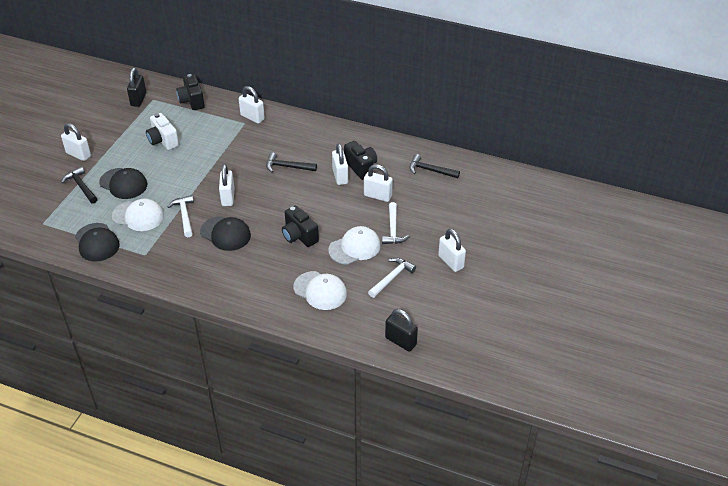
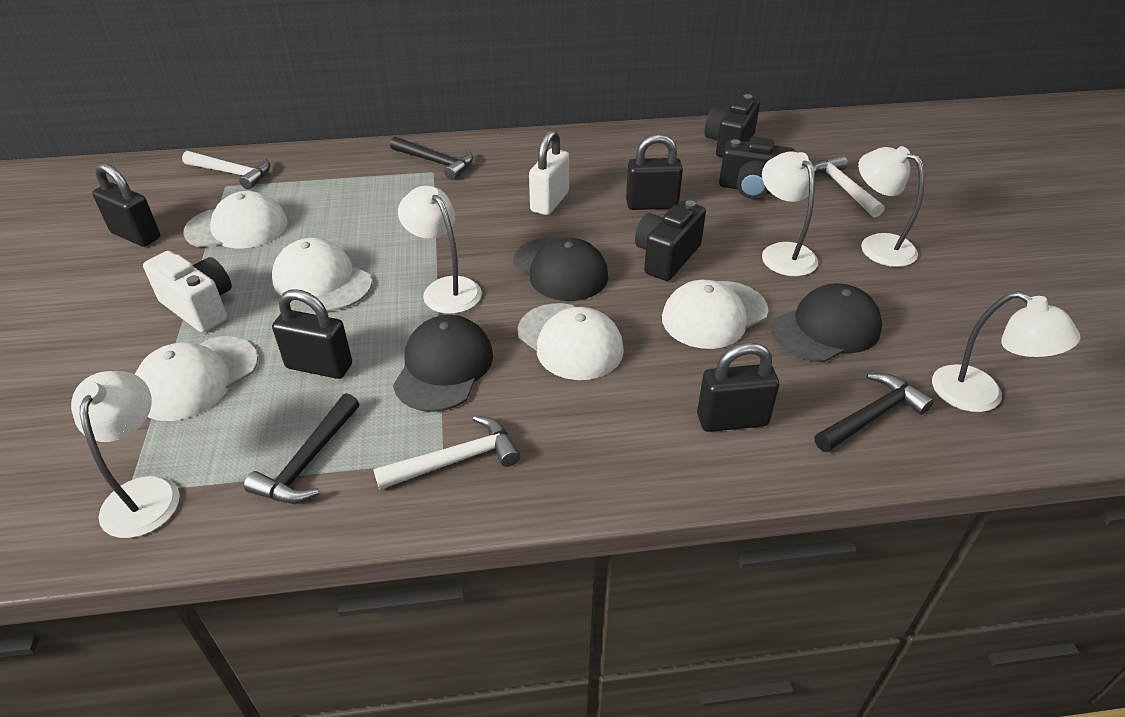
black padlock: 2 -> 4
white cap: 3 -> 5
white lamp: 0 -> 5
white padlock: 6 -> 1

